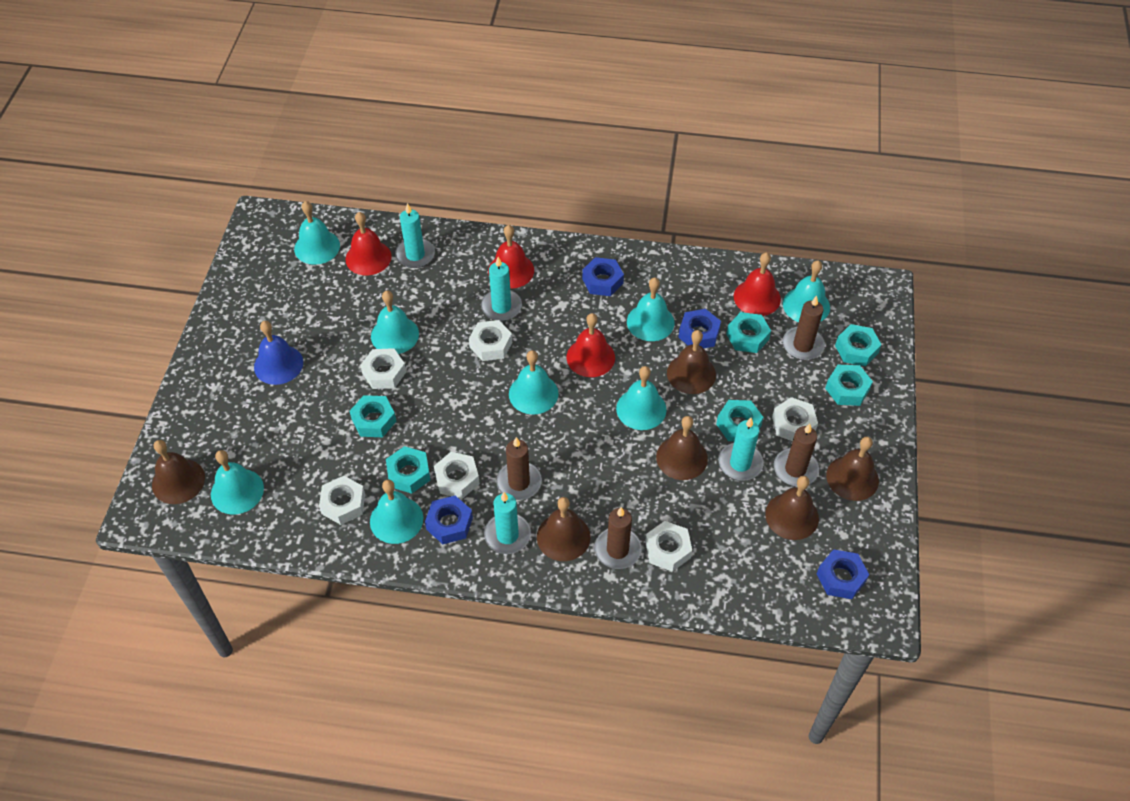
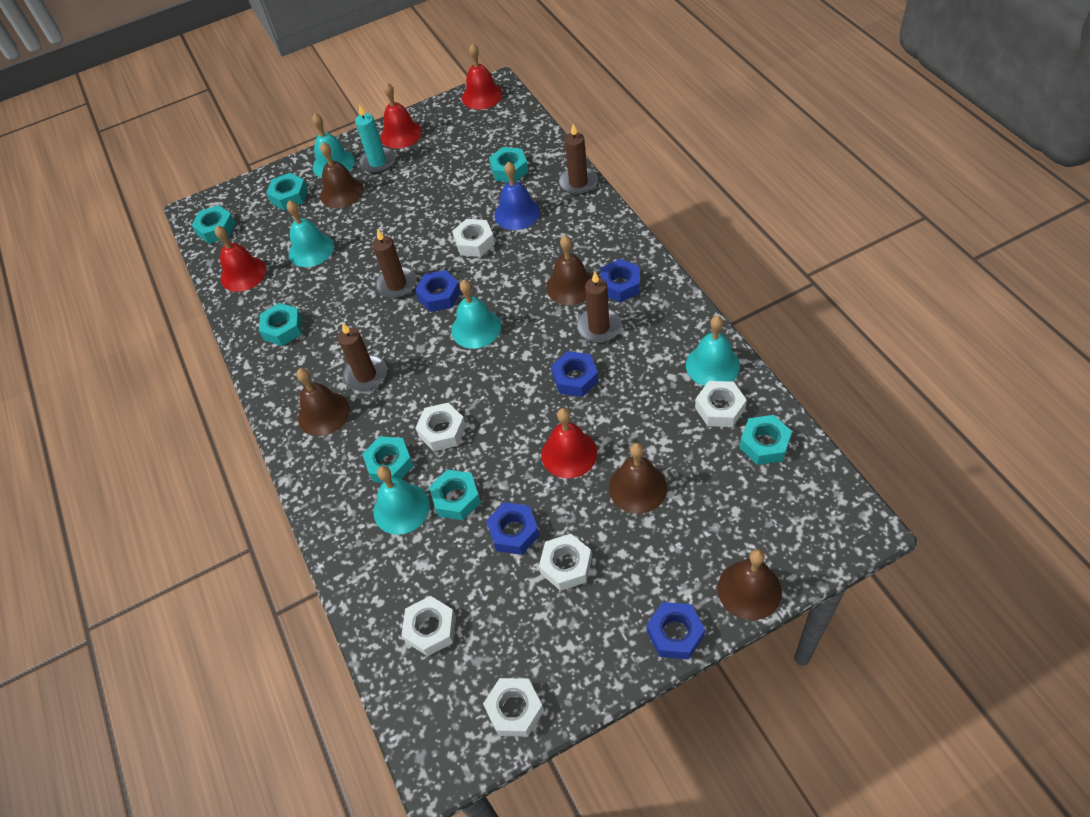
blue nut: 4 -> 5
brown bell: 6 -> 5
turquoise bell: 8 -> 5
turquoise candle: 4 -> 1
turquoise nut: 6 -> 7

